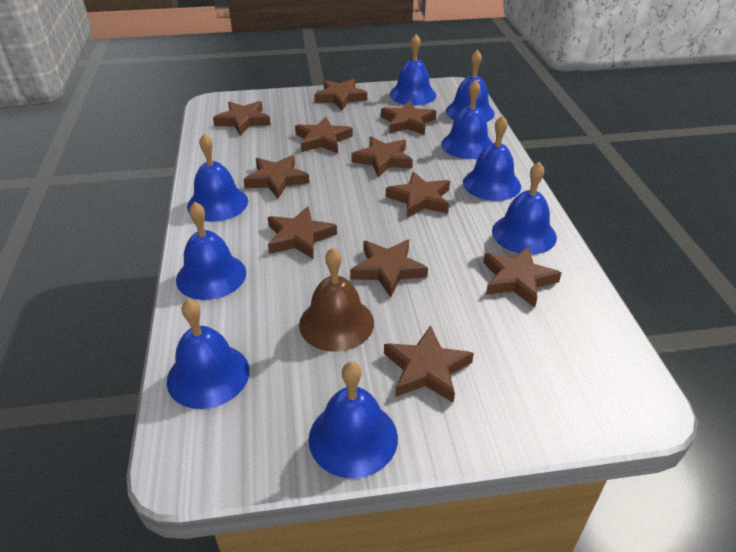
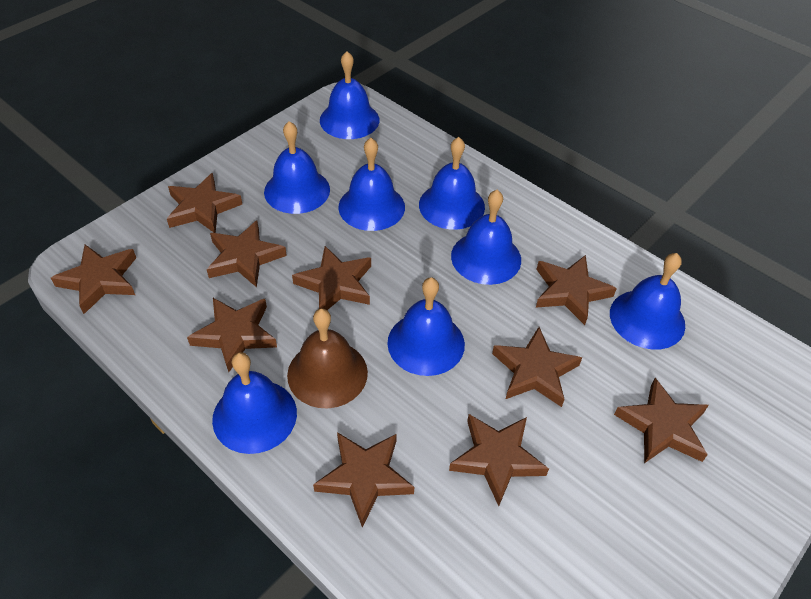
blue bell: 9 -> 8
brown star: 11 -> 10

